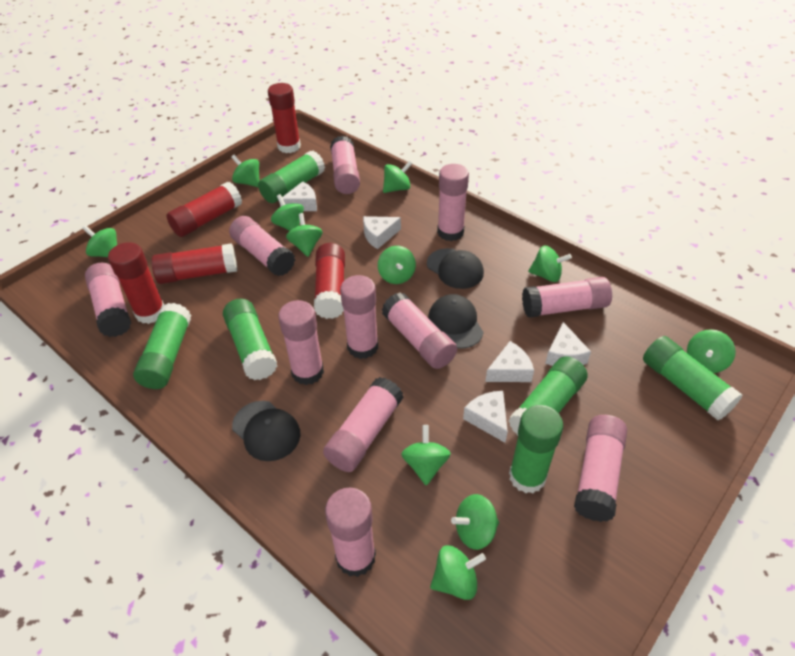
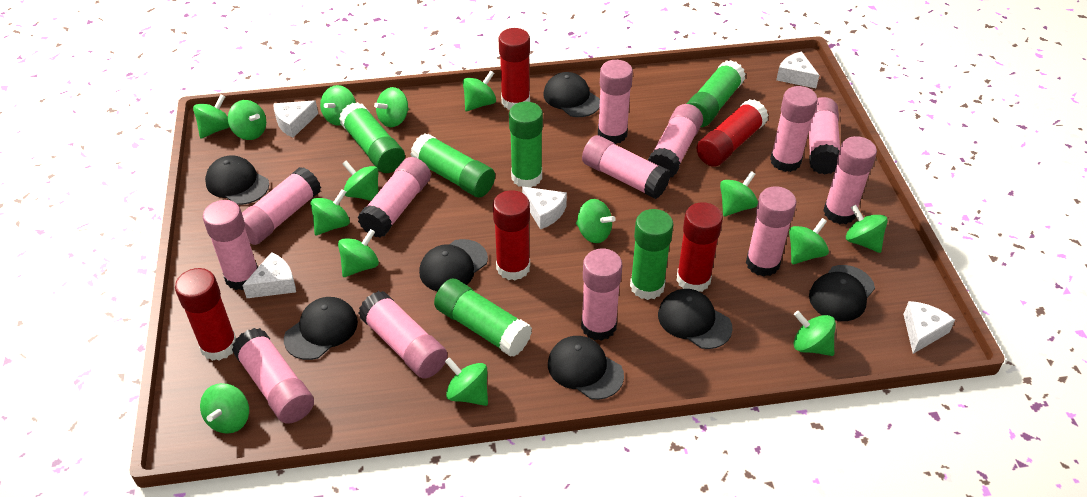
black cap: 3 -> 7
green spinning top: 11 -> 15
pink glue stick: 11 -> 13

